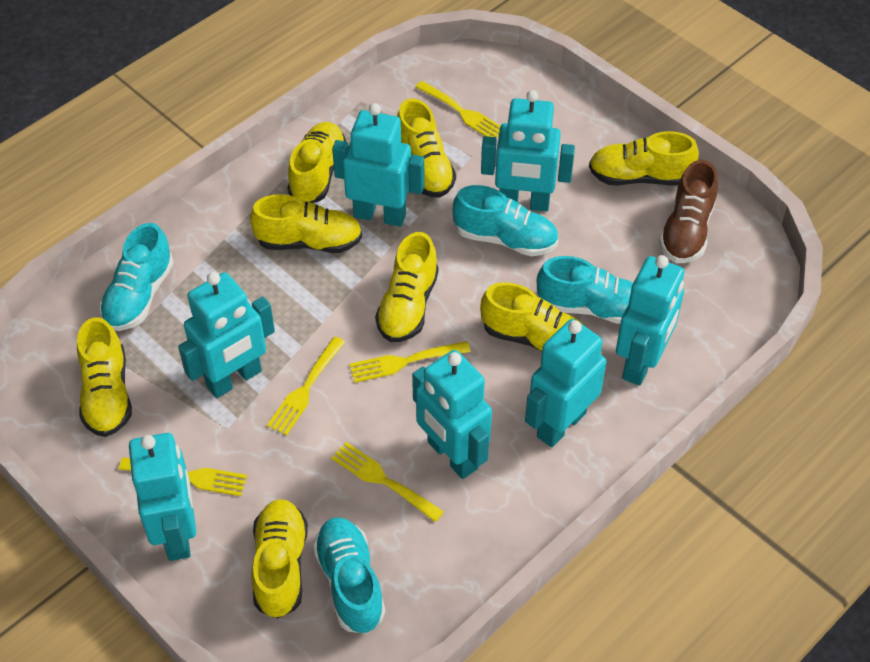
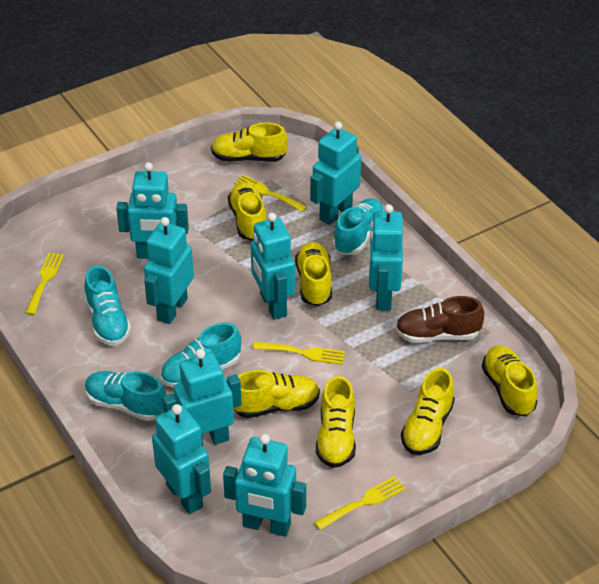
turquoise robot: 7 -> 8
yellow fork: 5 -> 4
yellow shoe: 8 -> 7

